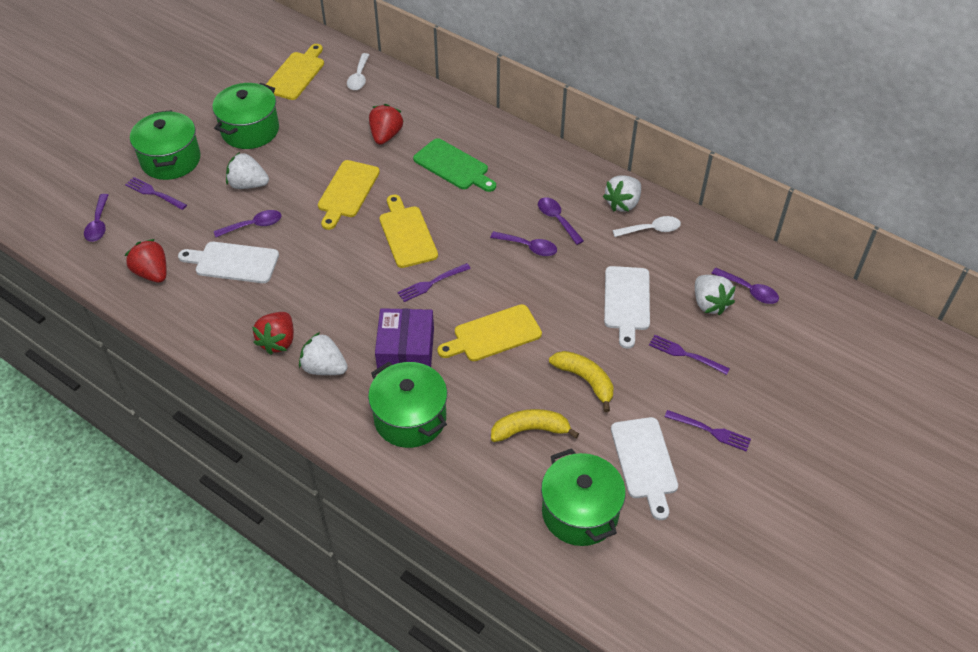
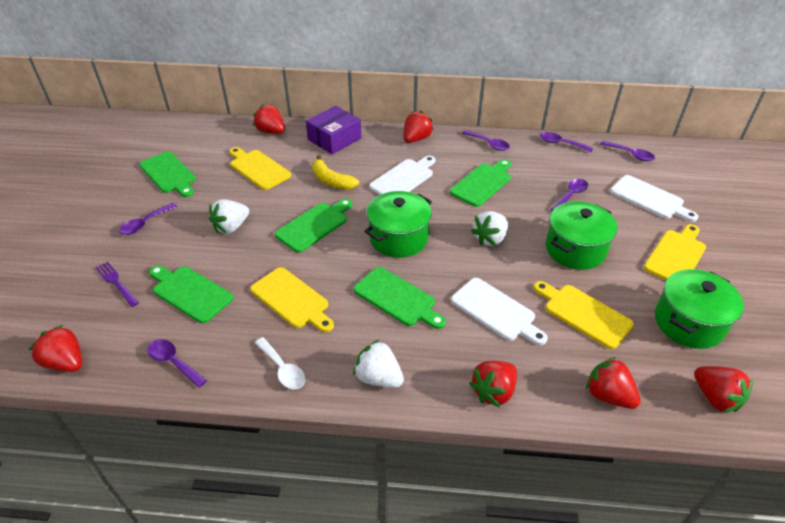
green cutting board: 1 -> 5
green pot: 4 -> 3
purple fork: 4 -> 1
purple spoon: 5 -> 6
red strawberry: 3 -> 6
white spoon: 2 -> 1
white strawberry: 4 -> 3
yellow banana: 2 -> 1

